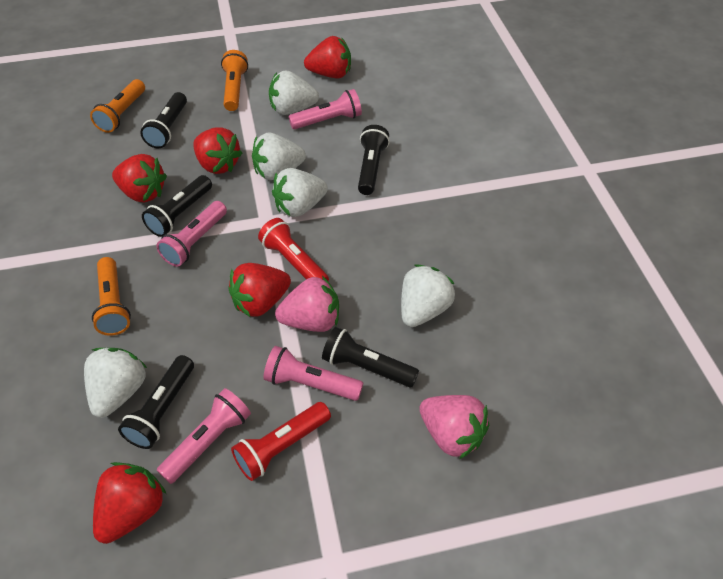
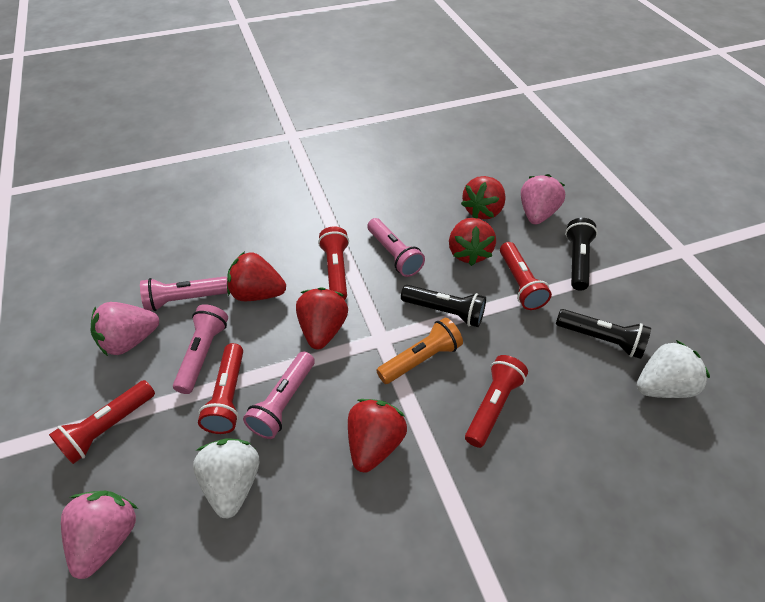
black flashlight: 5 -> 3
orange flashlight: 3 -> 1
pink strawberry: 2 -> 3
red flashlight: 2 -> 5
white strawberry: 5 -> 2

